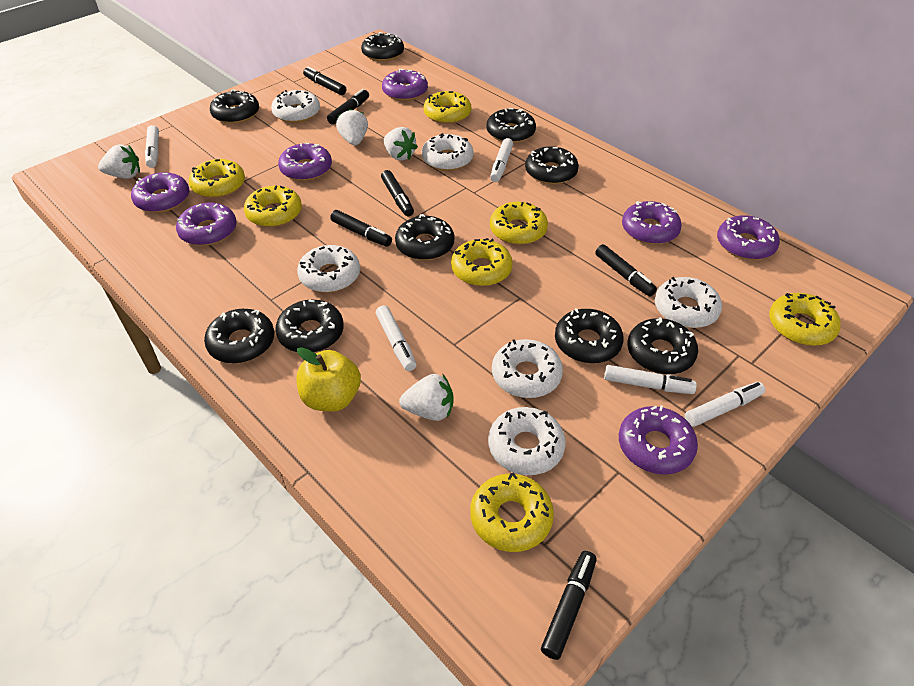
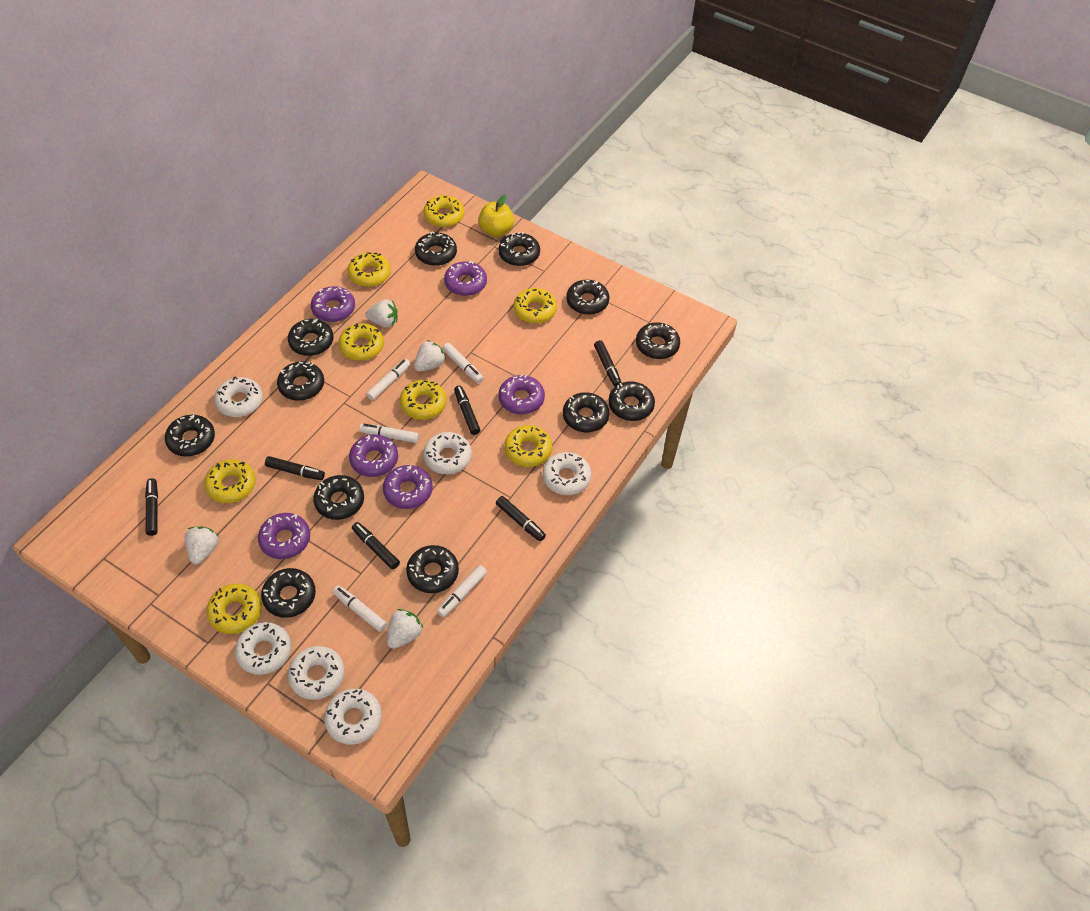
black donut: 9 -> 12
purple donut: 7 -> 6
yellow donut: 7 -> 8

